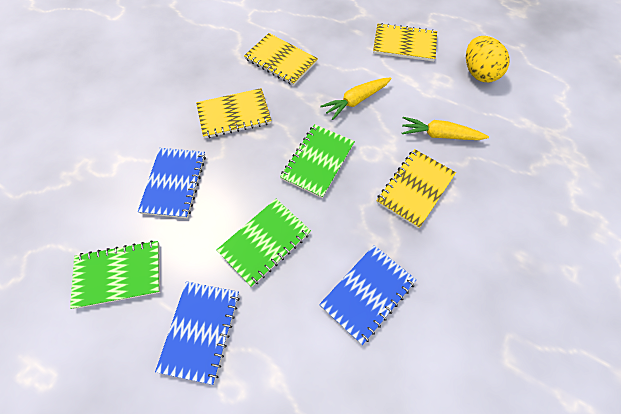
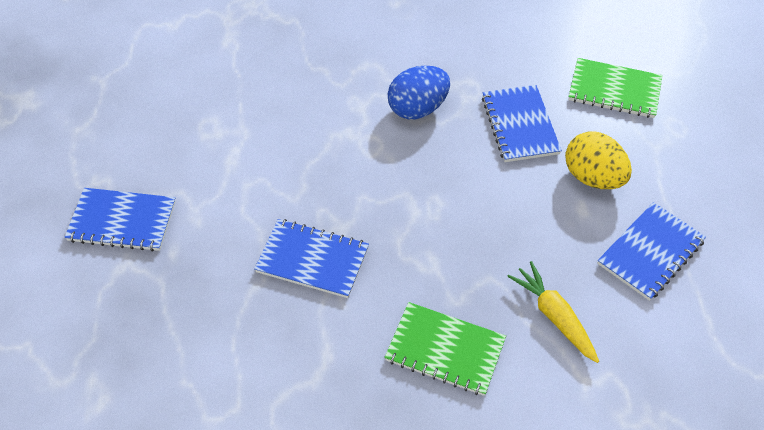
blue egg: 0 -> 1
blue notebook: 3 -> 4
green notebook: 3 -> 2
yellow carrot: 2 -> 1
yellow notebook: 4 -> 0

